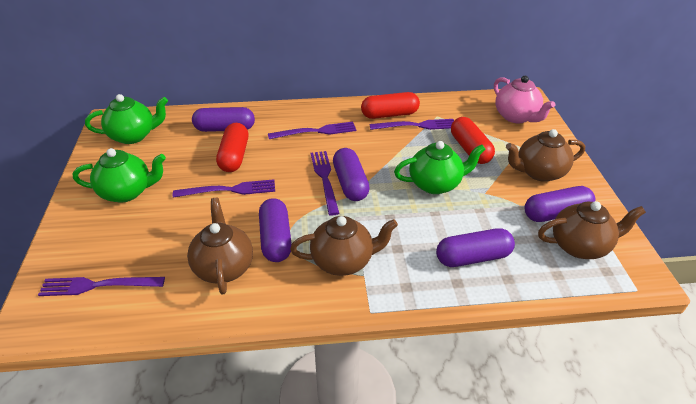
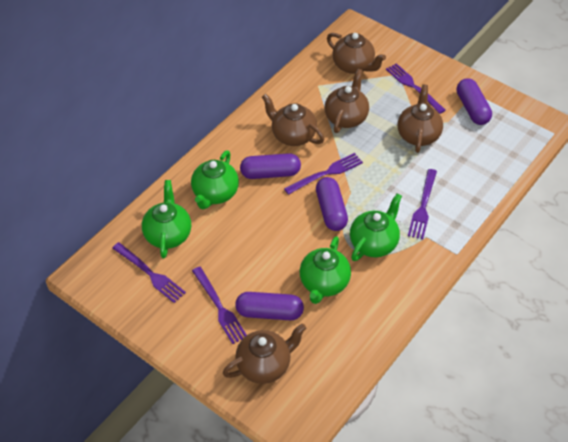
brown teapot: 4 -> 5
green teapot: 3 -> 4
pink teapot: 1 -> 0
purple capsule: 5 -> 4
red capsule: 3 -> 0

